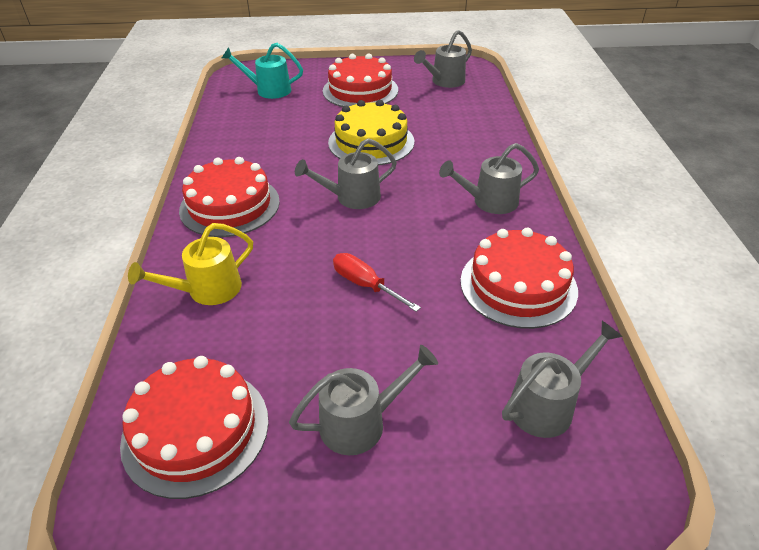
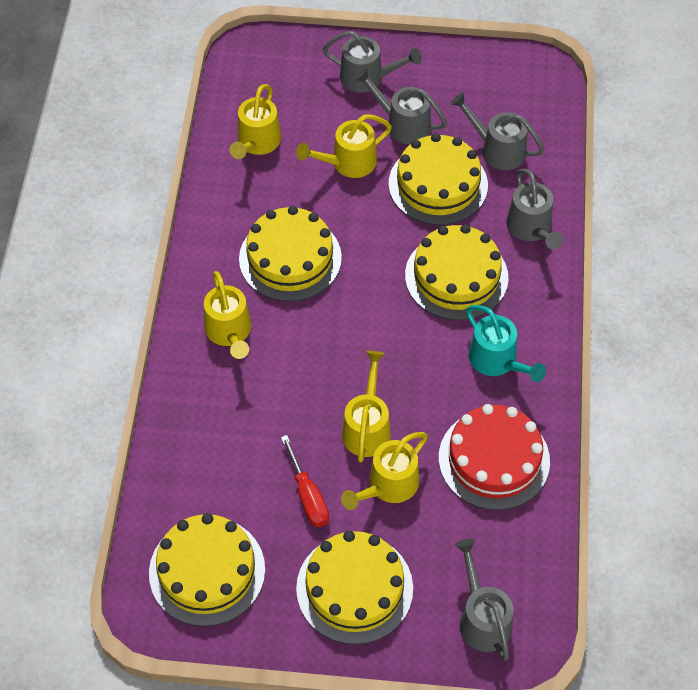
red cake: 4 -> 1
yellow cake: 1 -> 5
yellow watering can: 1 -> 5

